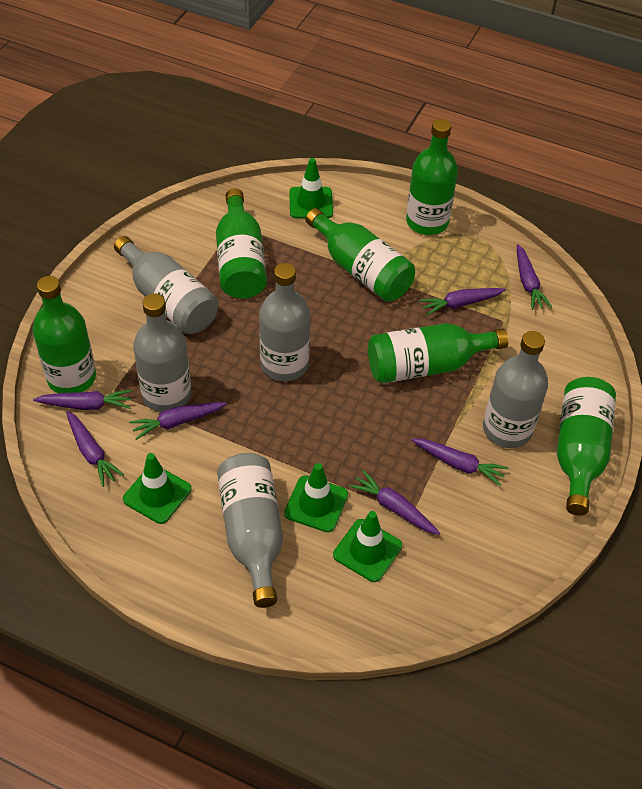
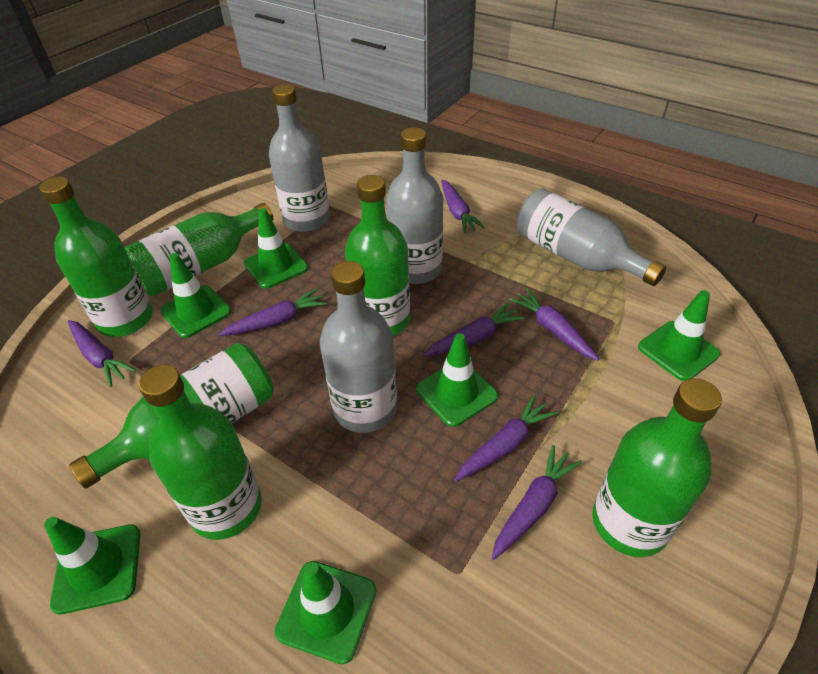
green traffic cone: 4 -> 6
grey bottle: 5 -> 4

